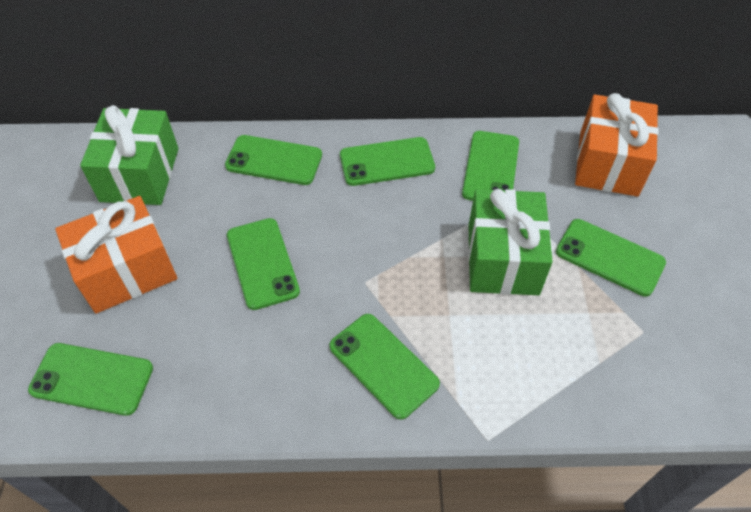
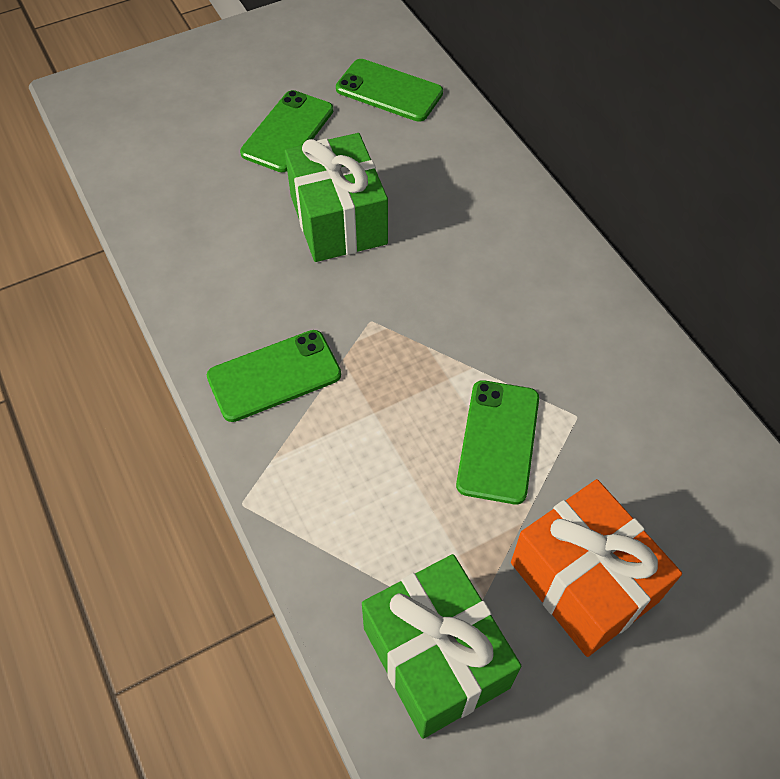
green phone: 7 -> 4
orange gift: 2 -> 1

